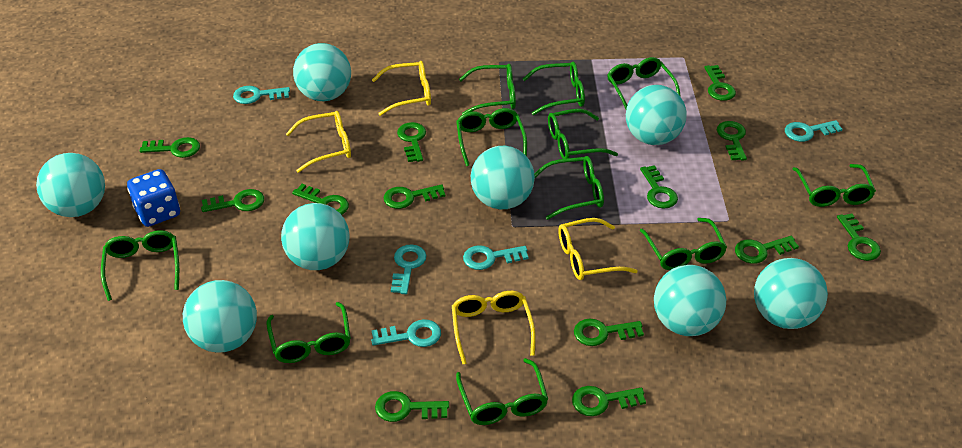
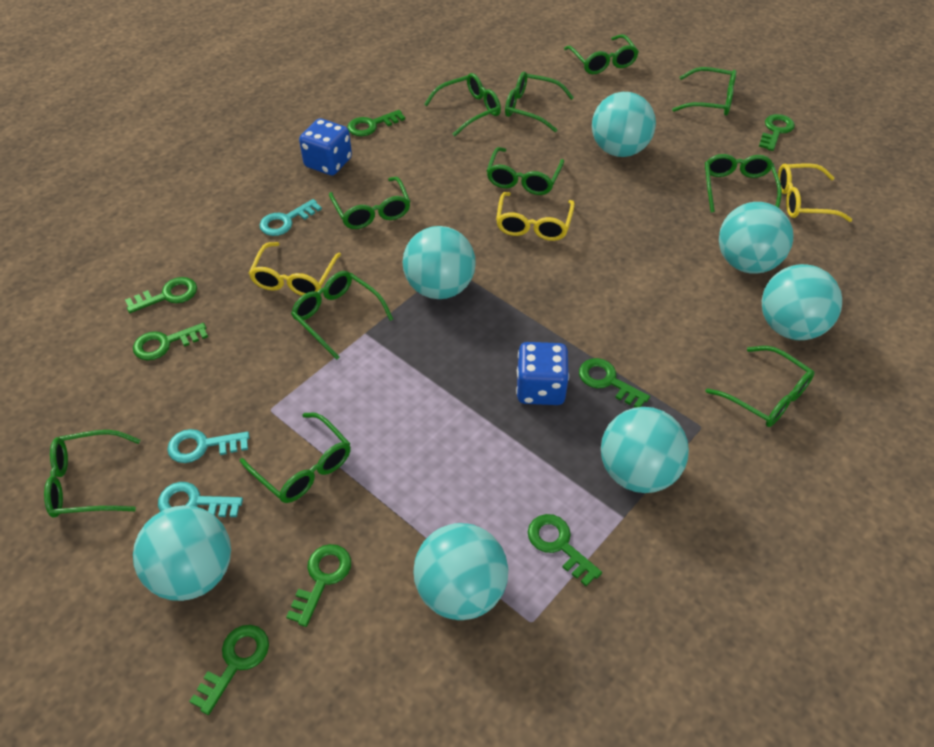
blue dice: 1 -> 2
green key: 13 -> 8
turquoise ball: 8 -> 7
turquoise key: 5 -> 3
yellow glasses: 4 -> 3

